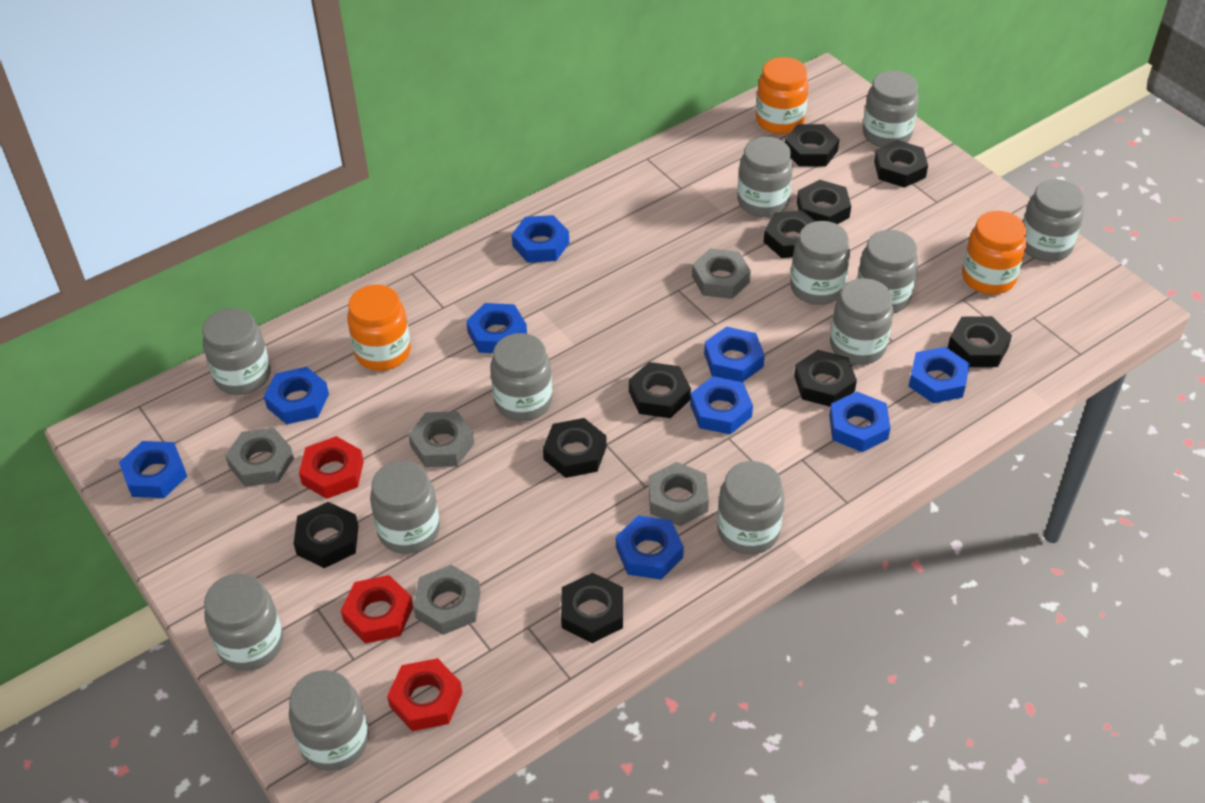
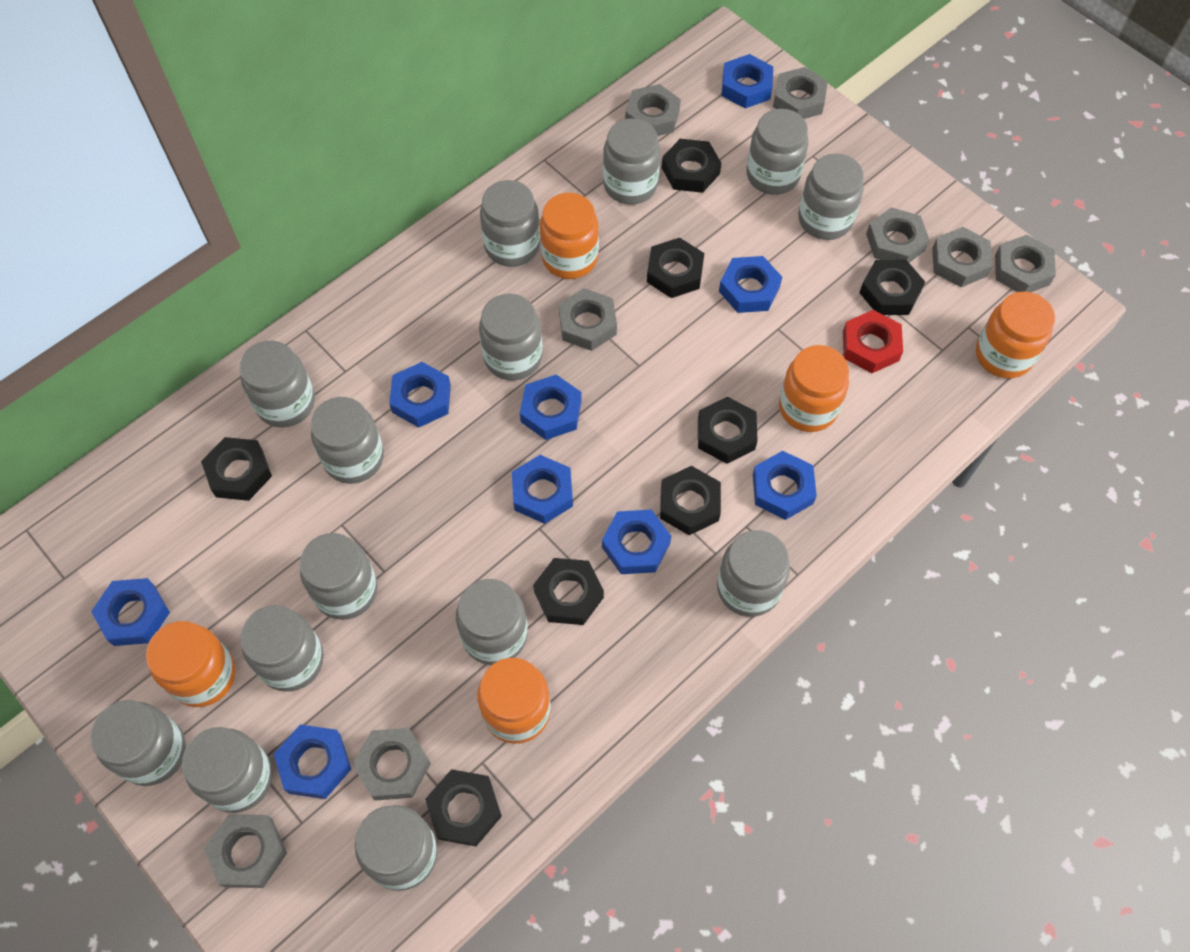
black nut: 10 -> 8
grey jar: 12 -> 14
grey nut: 5 -> 8
orange jar: 3 -> 5
red nut: 3 -> 1

